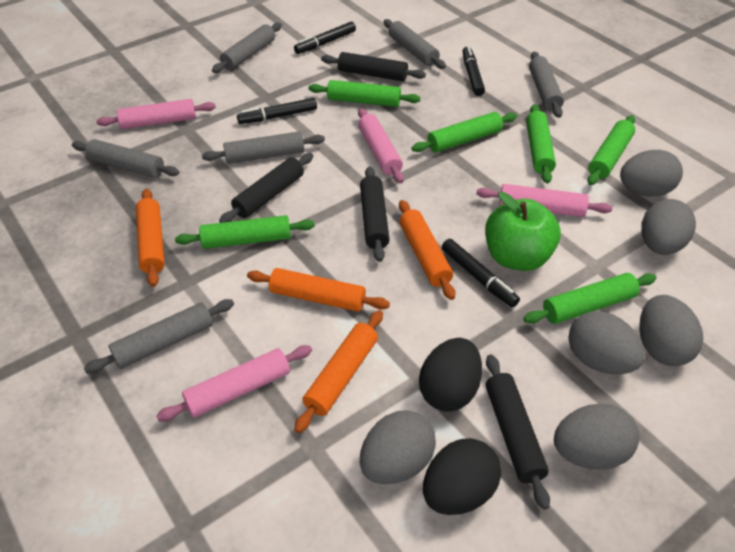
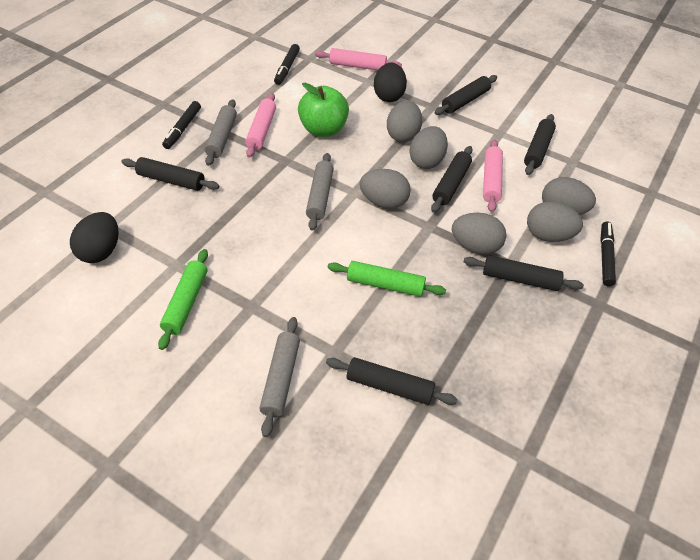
black marker: 4 -> 3
black rolling pin: 4 -> 6
green rolling pin: 6 -> 2
grey rolling pin: 6 -> 3
orange rolling pin: 4 -> 0
pink rolling pin: 4 -> 3

